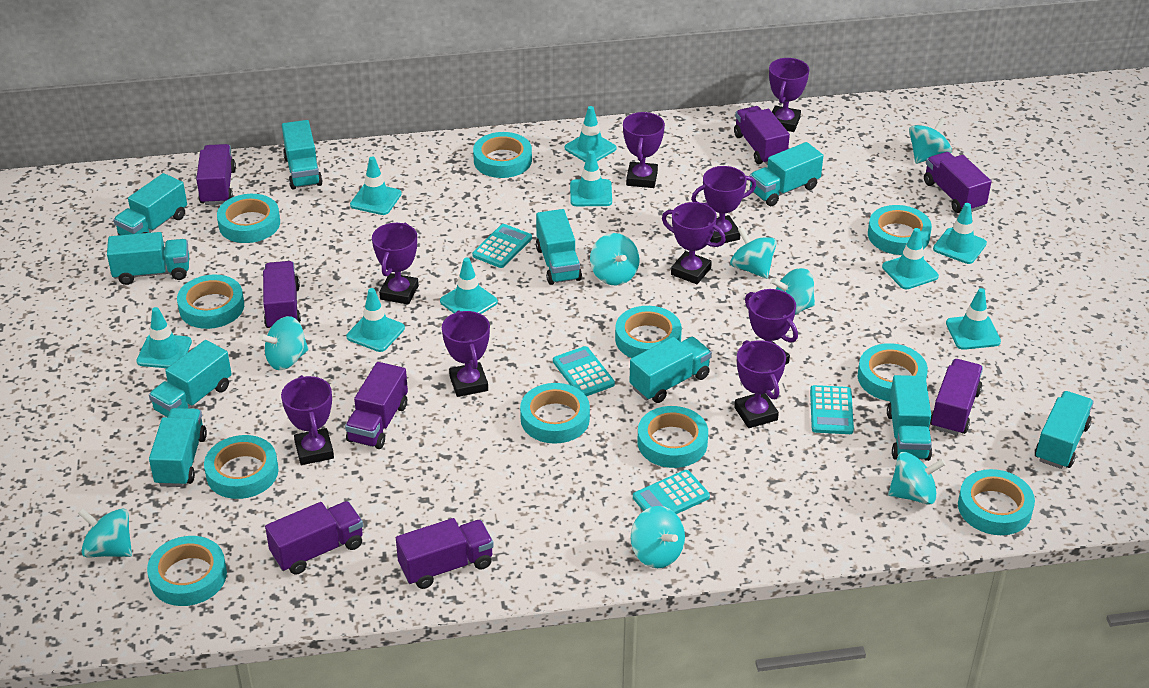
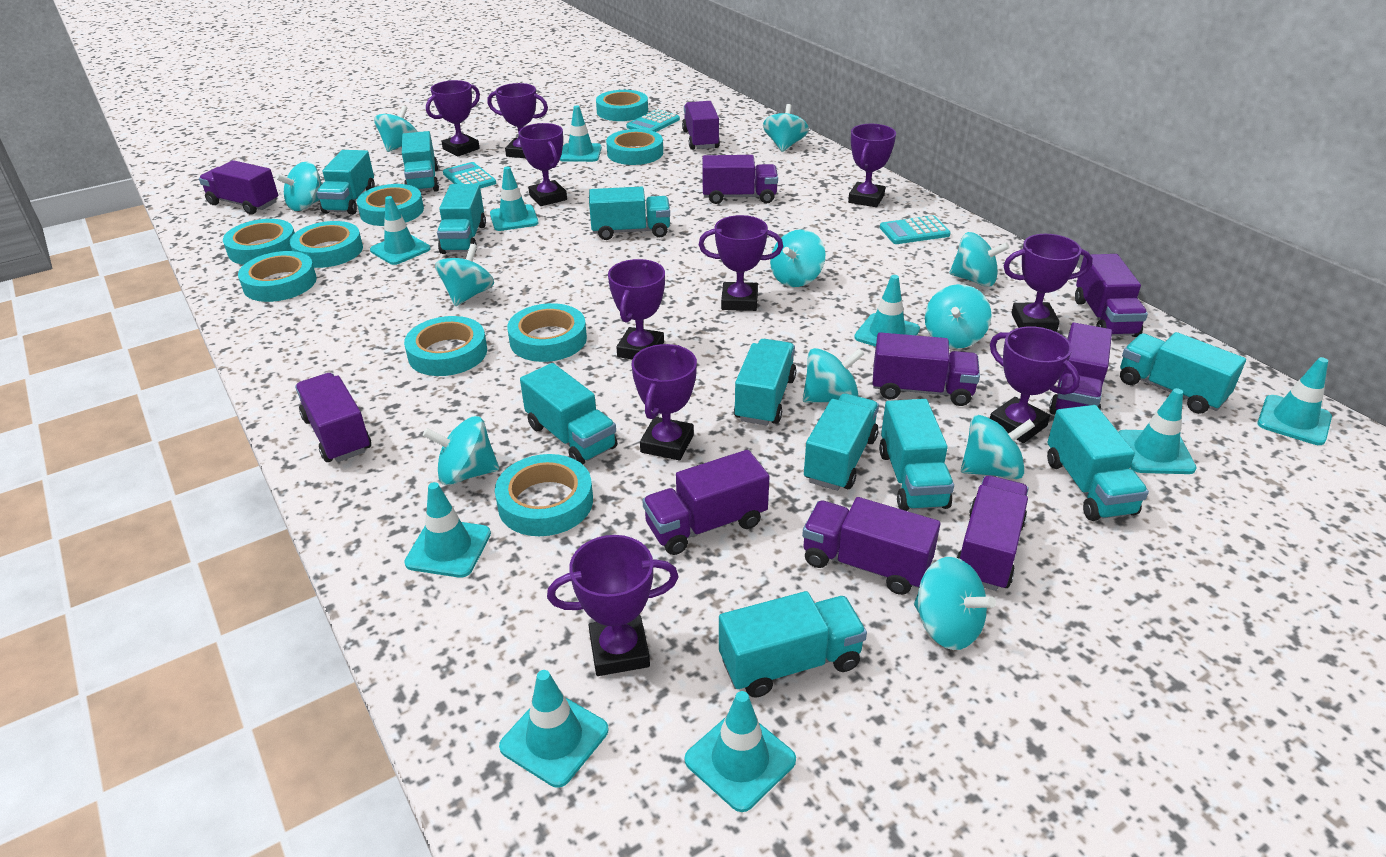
purple trophy: 9 -> 10
purple truck: 8 -> 10
turquoise calculator: 4 -> 3
turquoise spinning top: 8 -> 11
turquoise tape: 11 -> 9
turquoise truck: 10 -> 11

